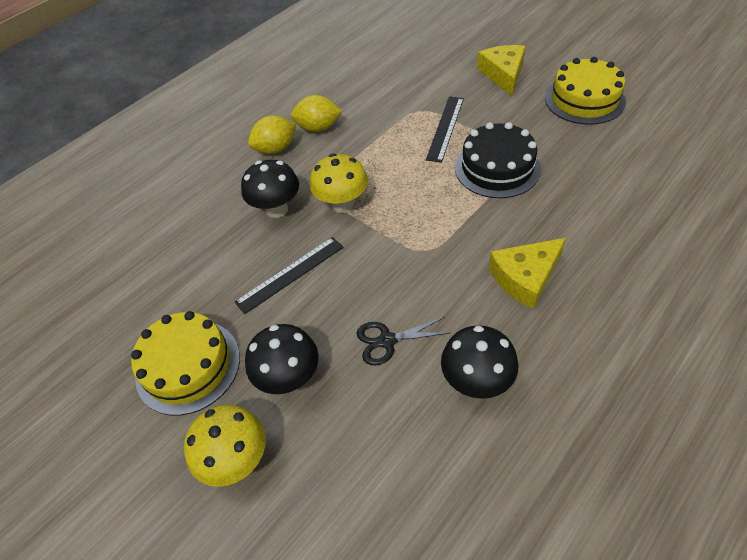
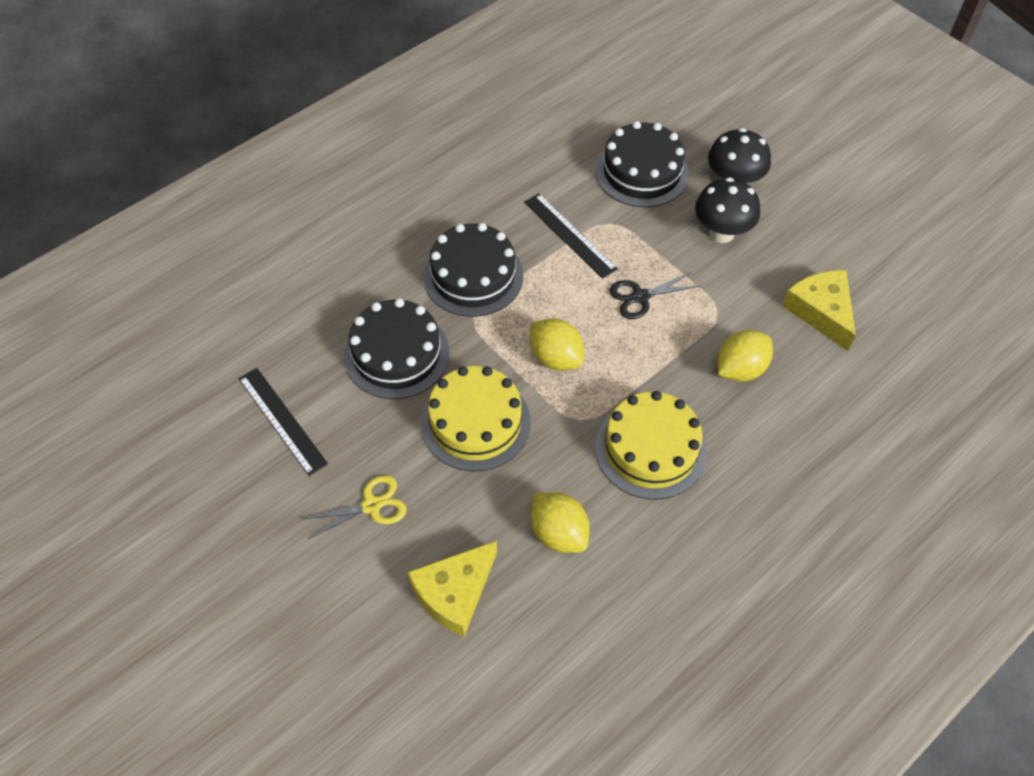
black cake: 1 -> 3
black mushroom: 3 -> 2
yellow lemon: 2 -> 3
yellow mushroom: 2 -> 0
yellow scissors: 0 -> 1

